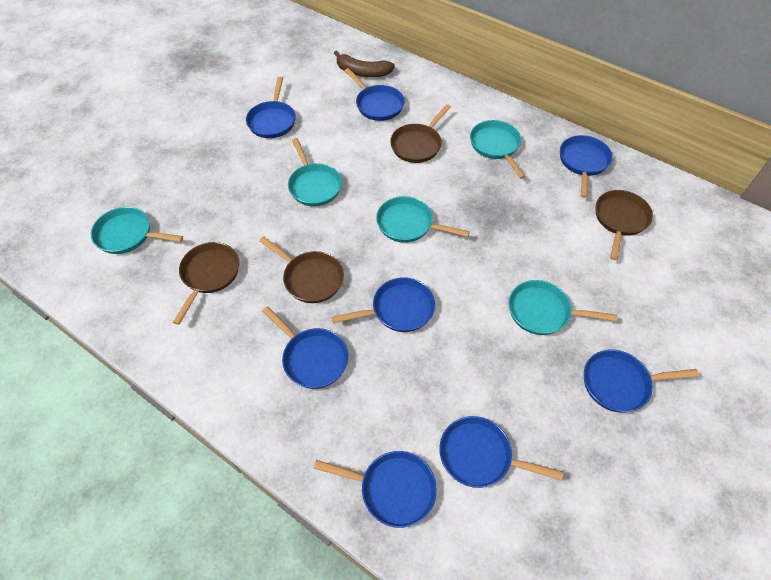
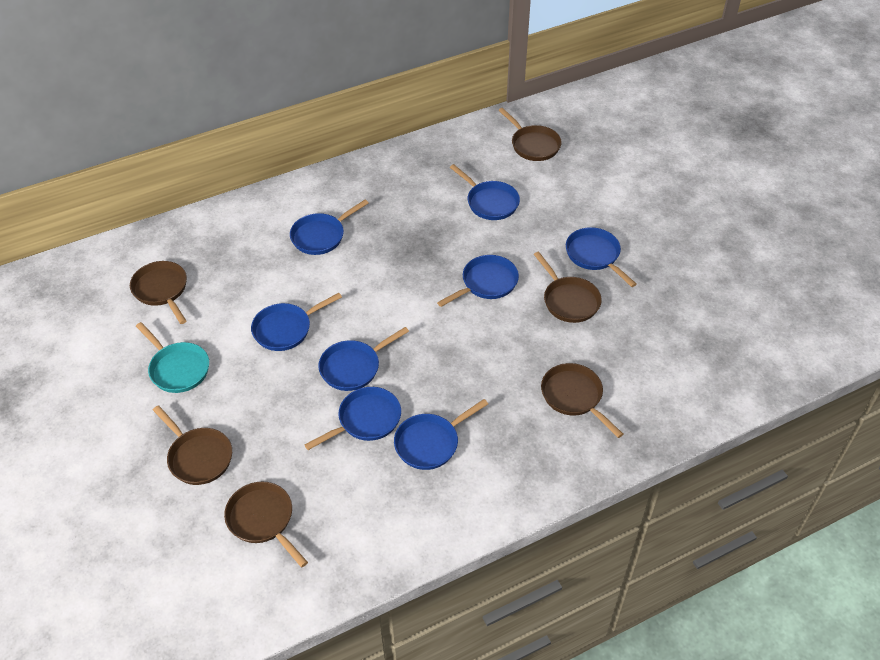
brown banana: 1 -> 0
brown pan: 4 -> 6
turquoise pan: 5 -> 1

